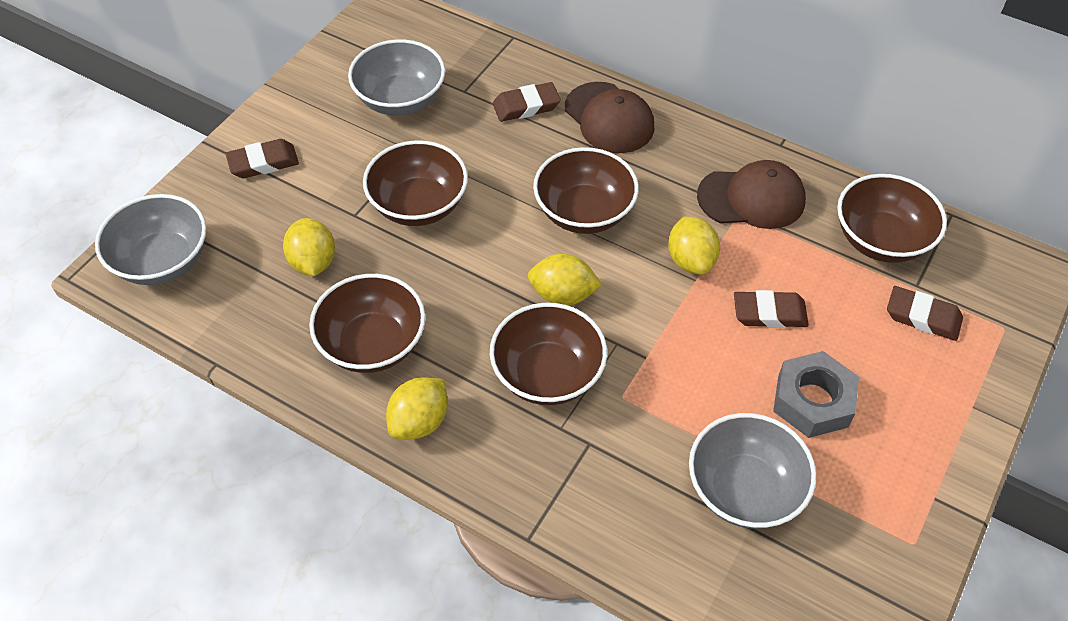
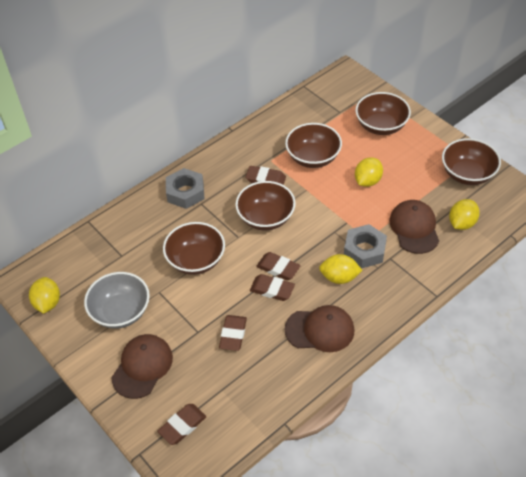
brown cap: 2 -> 3
brown eraser: 4 -> 5
grey bowl: 3 -> 1
grey nut: 1 -> 2

